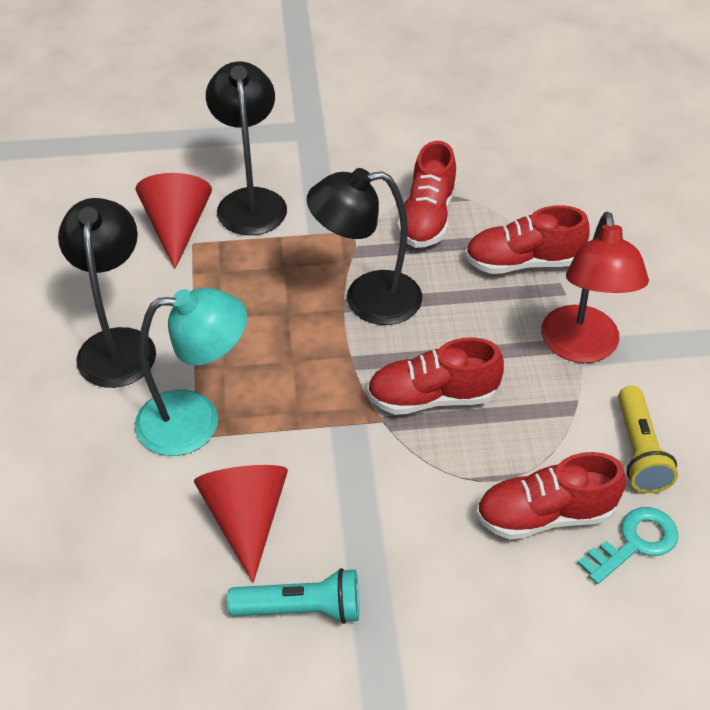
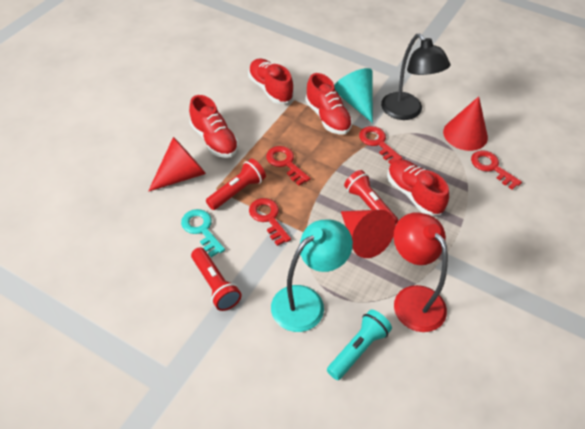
black lamp: 3 -> 1
red cone: 2 -> 3
red flashlight: 0 -> 3
red key: 0 -> 4
turquoise cone: 0 -> 1
yellow flashlight: 1 -> 0

